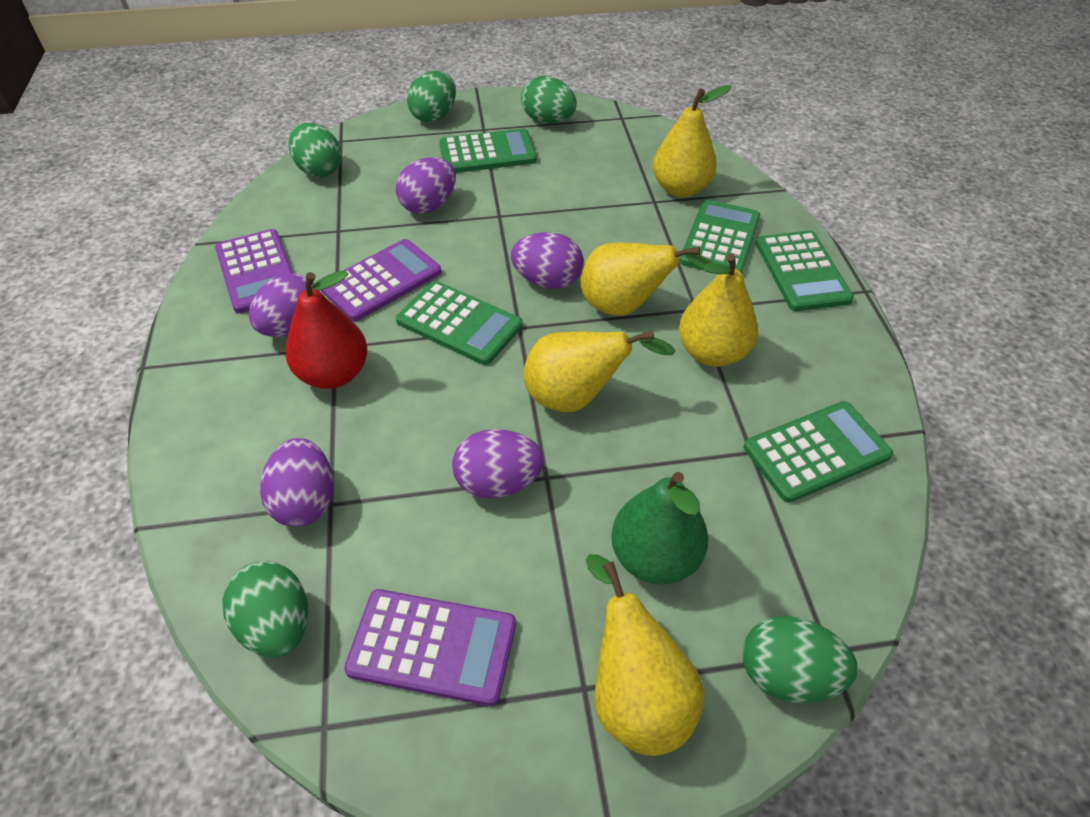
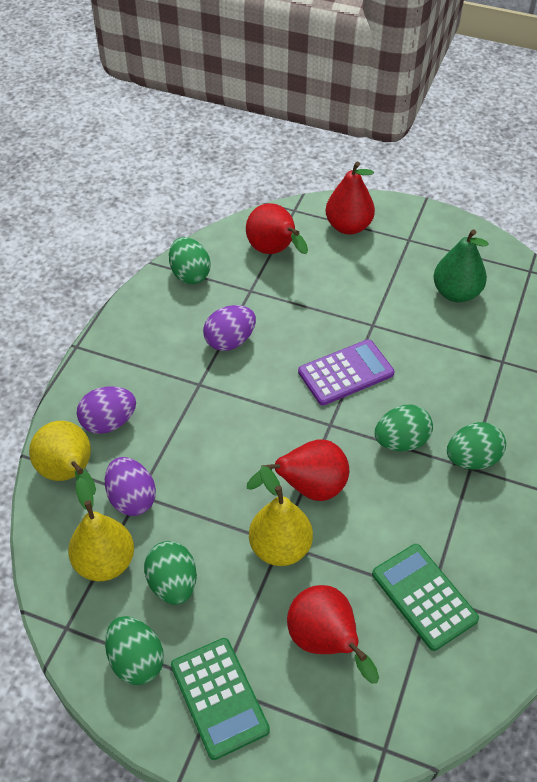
green calculator: 5 -> 2
purple calculator: 3 -> 1
purple egg: 5 -> 3
red pear: 1 -> 4
yellow pear: 5 -> 3

